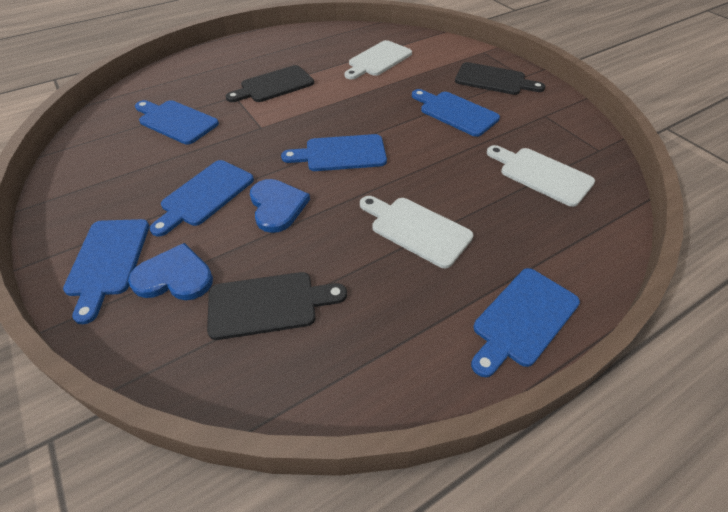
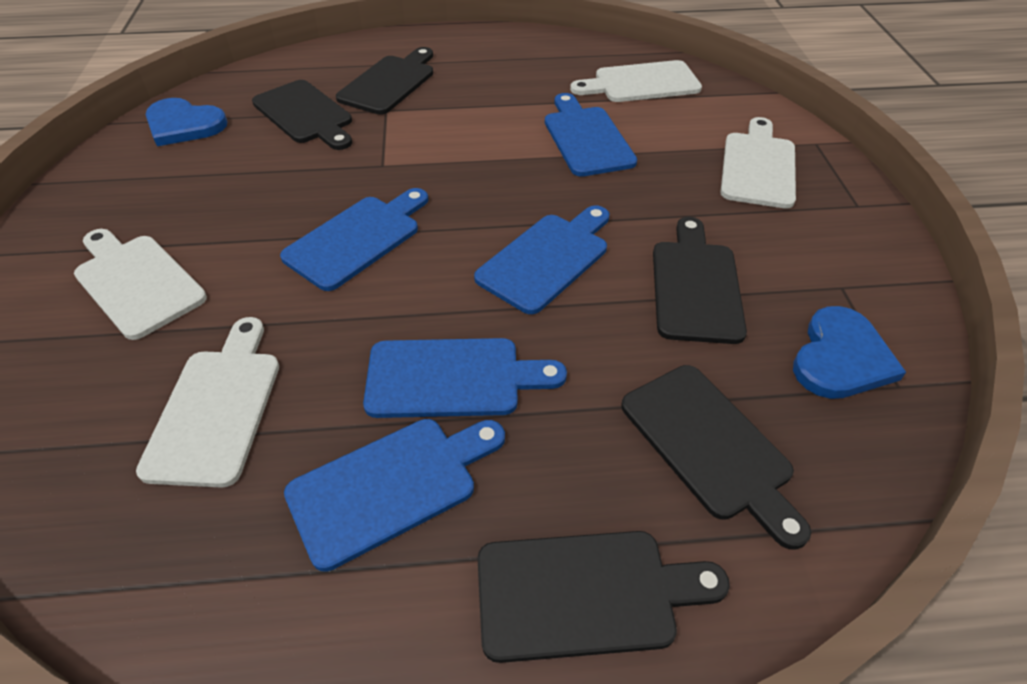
black cutting board: 3 -> 5
blue cutting board: 6 -> 5
white cutting board: 3 -> 4

